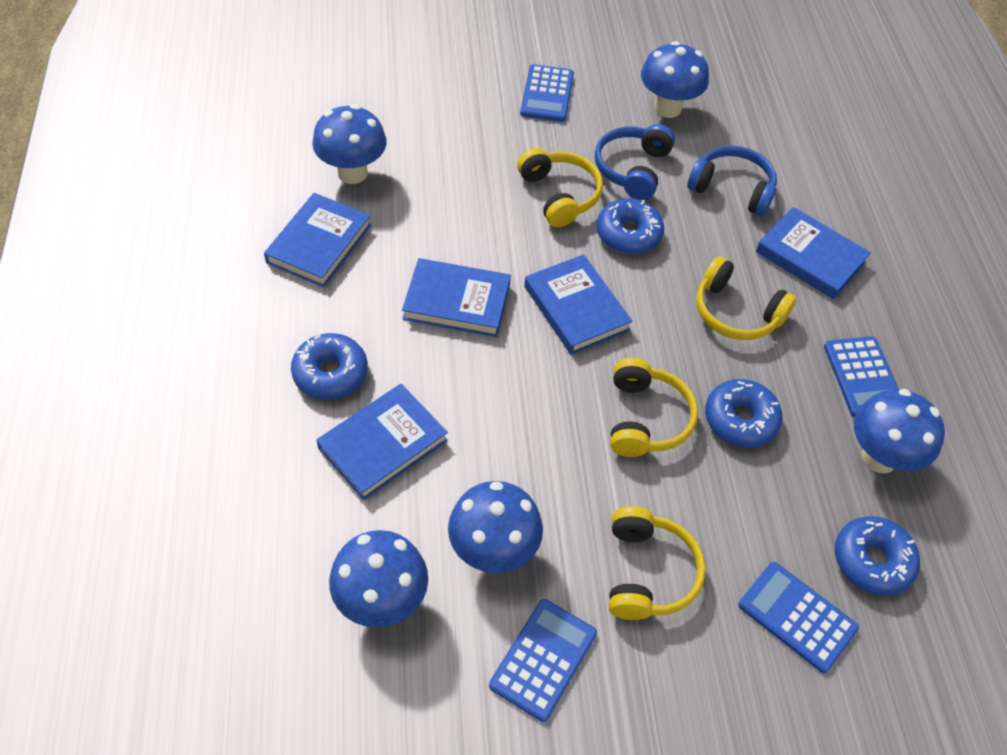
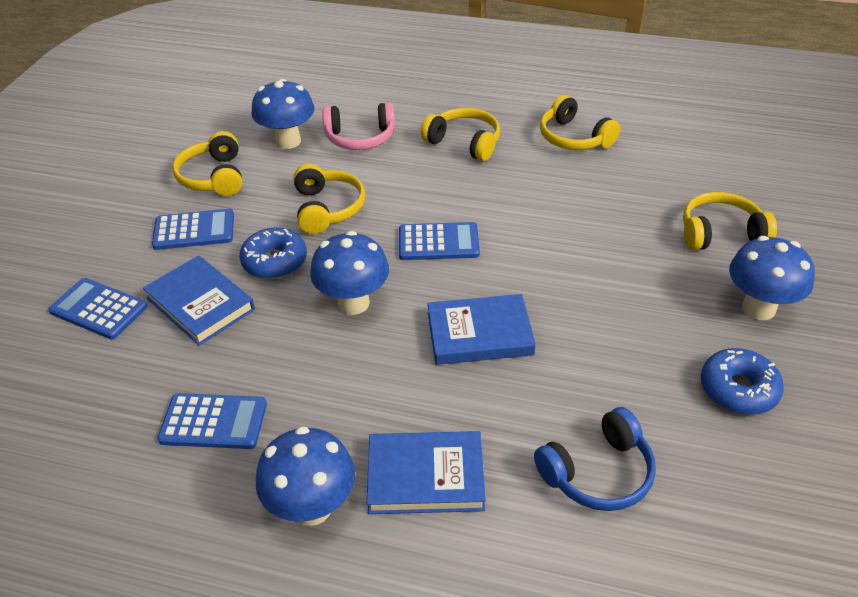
blue book: 5 -> 3
blue donut: 4 -> 2
blue headphones: 2 -> 1
blue mushroom: 5 -> 4
pink headphones: 0 -> 1
yellow headphones: 4 -> 5

